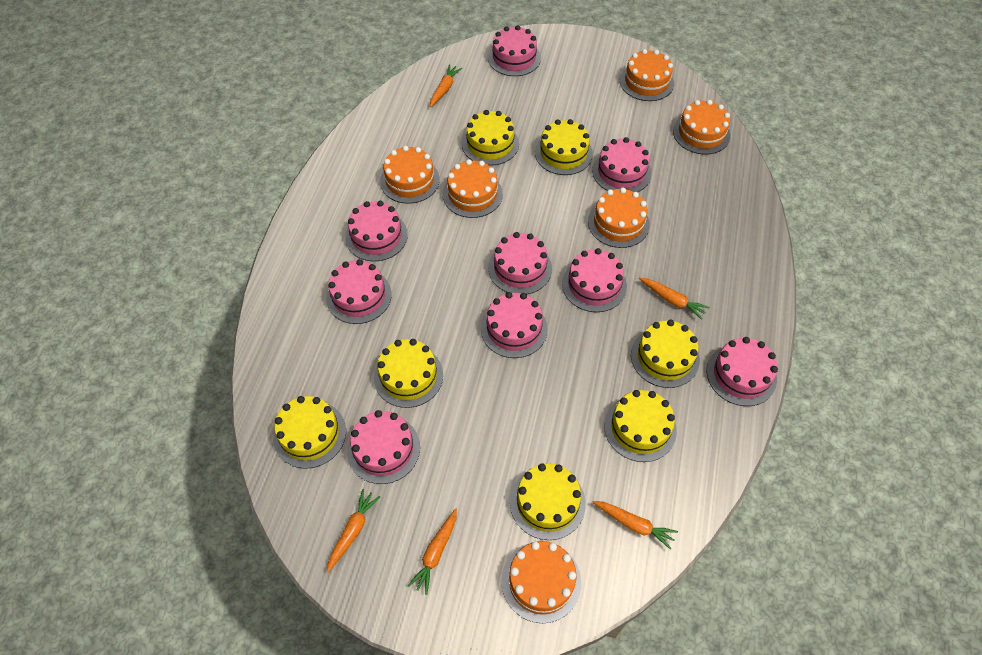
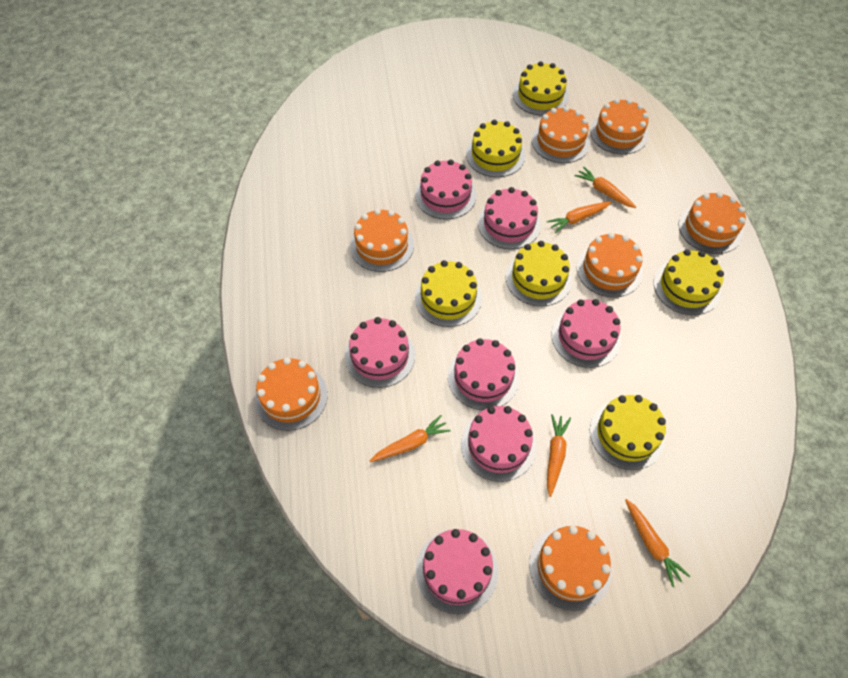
orange cake: 6 -> 7
pink cake: 9 -> 7
yellow cake: 7 -> 6

